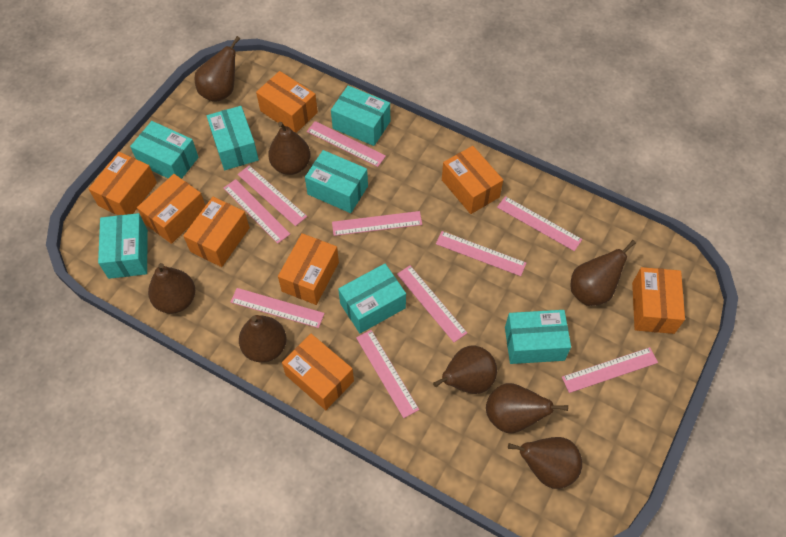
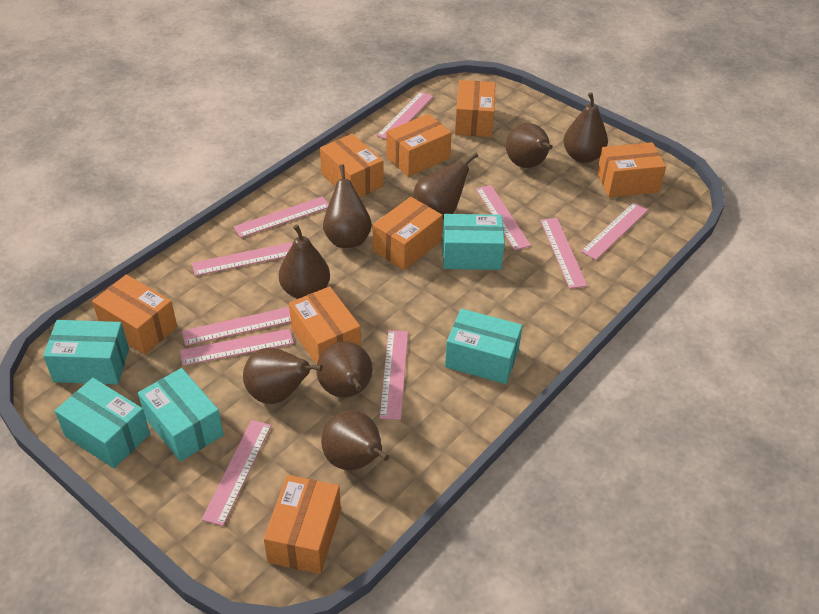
turquoise box: 7 -> 5

